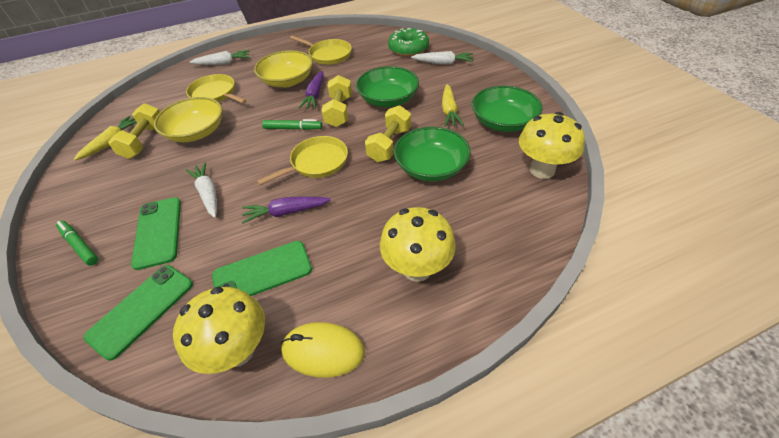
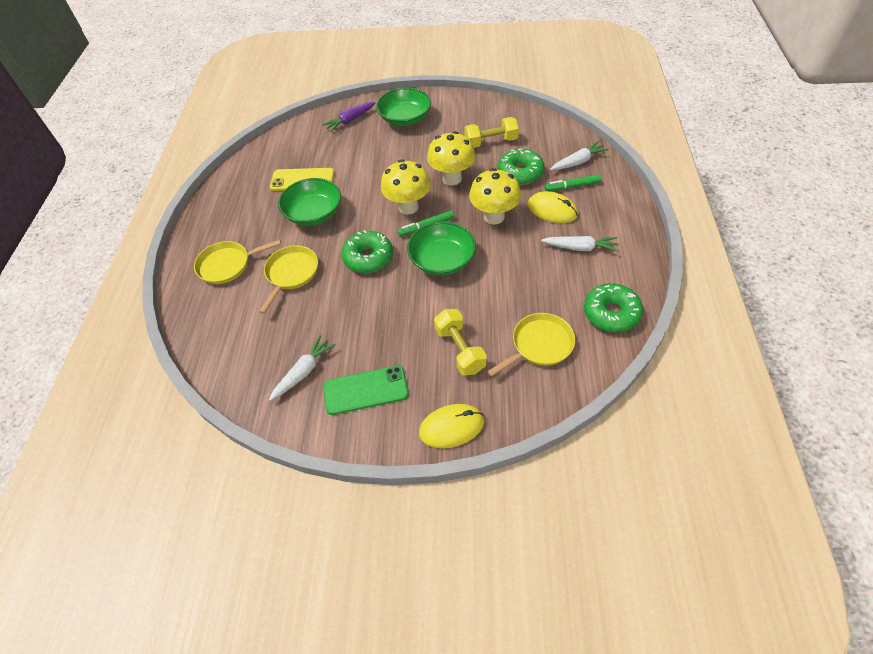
green donut: 1 -> 3
green phone: 3 -> 1
purple carrot: 2 -> 1
yellow bowl: 2 -> 0
yellow carrot: 2 -> 0
yellow dumbbell: 3 -> 2
yellow mouse: 1 -> 2
yellow phone: 0 -> 1

